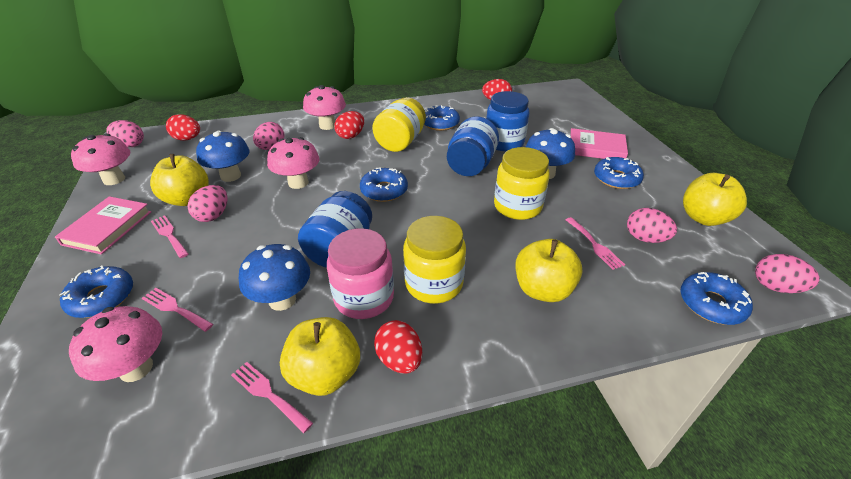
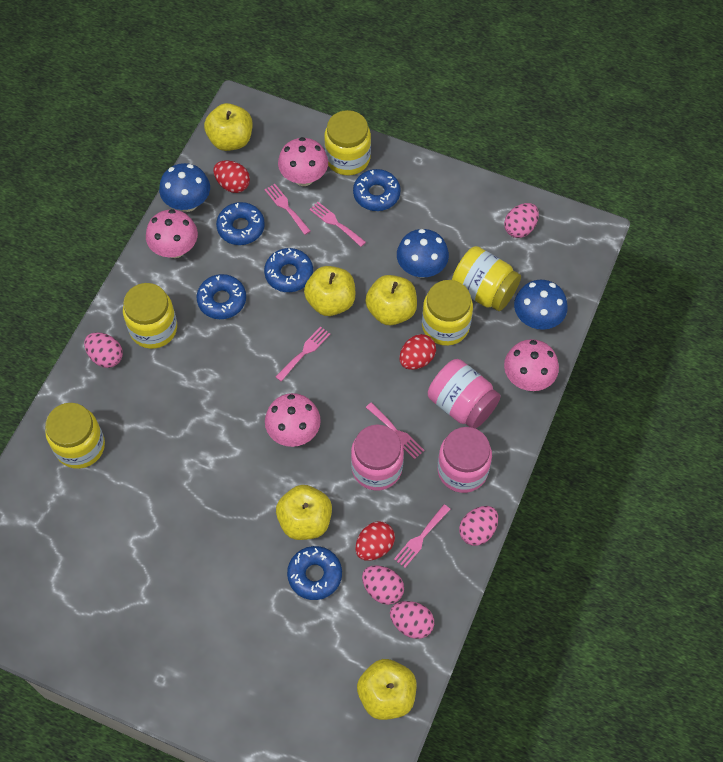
blue jar: 3 -> 0
pink book: 2 -> 0
pink fork: 4 -> 5
pink jar: 1 -> 3
red egg: 4 -> 3
yellow apple: 4 -> 5
yellow jar: 3 -> 5

